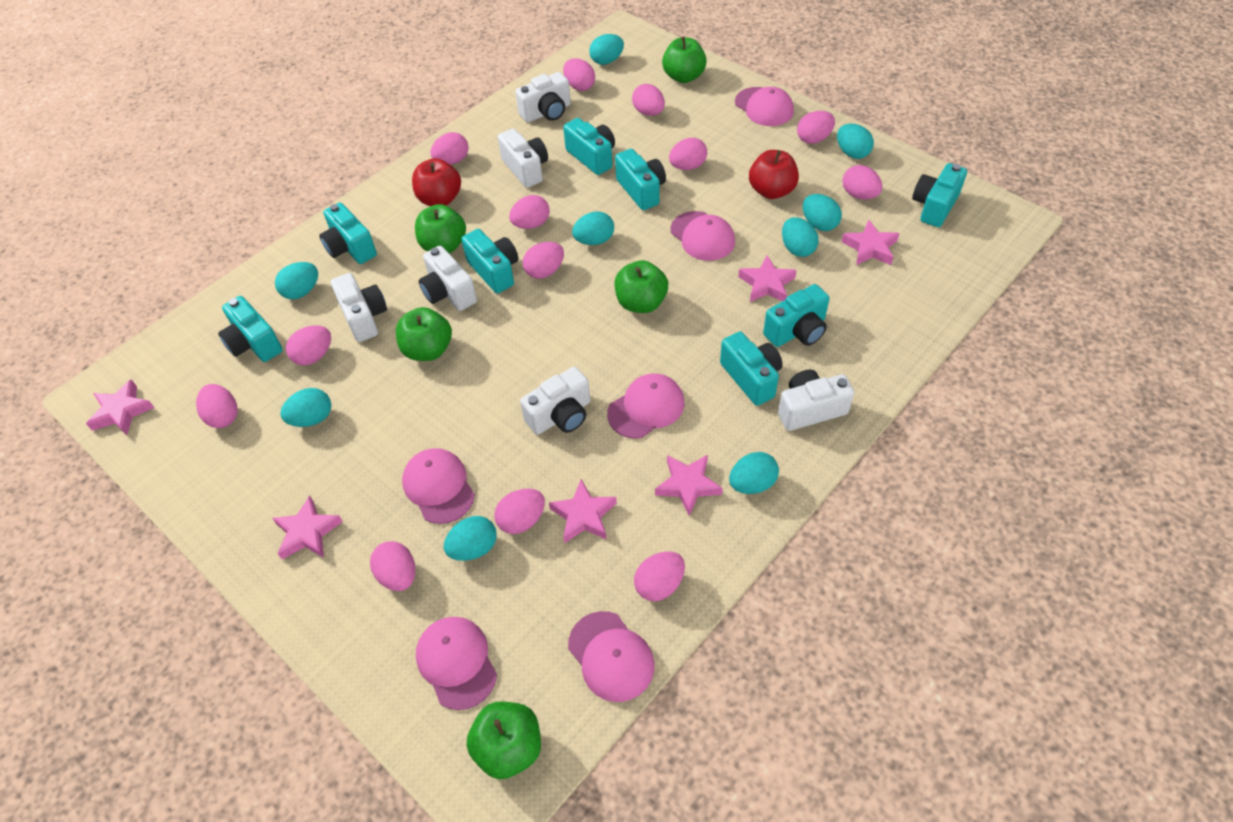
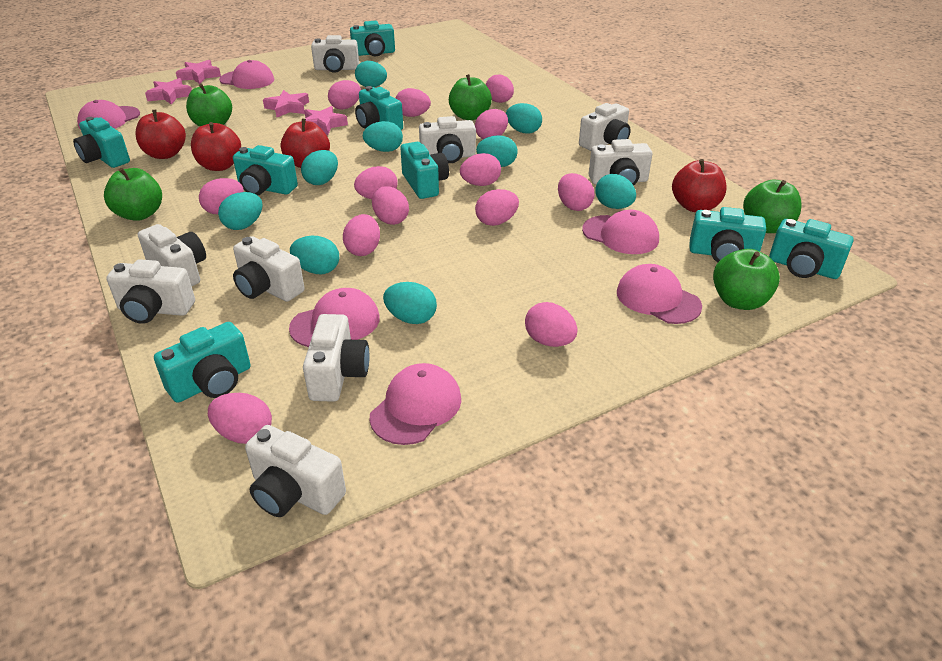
pink star: 6 -> 4
red apple: 2 -> 4
white camera: 6 -> 9

